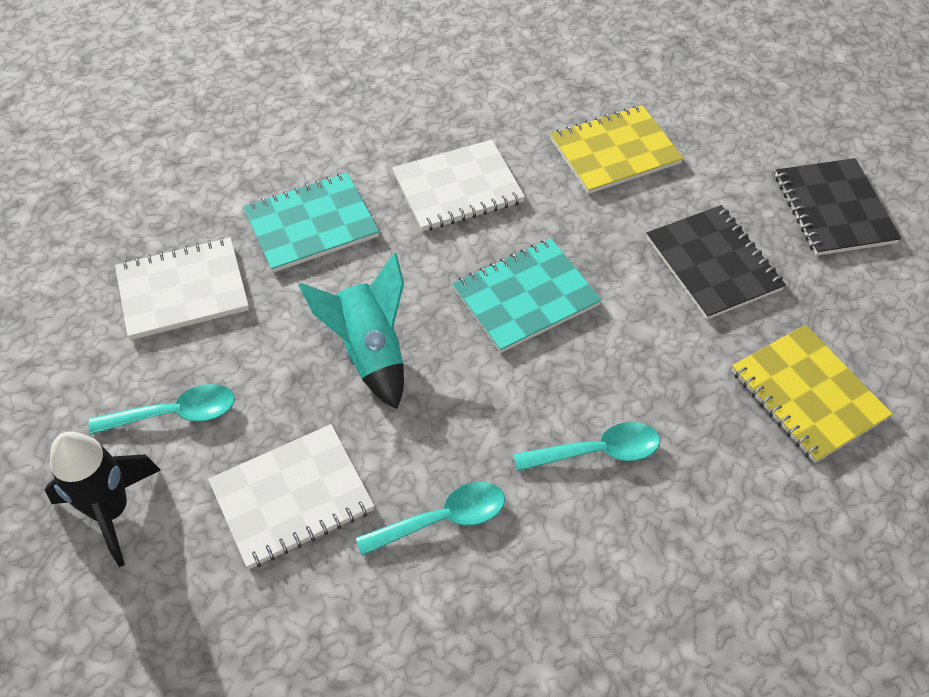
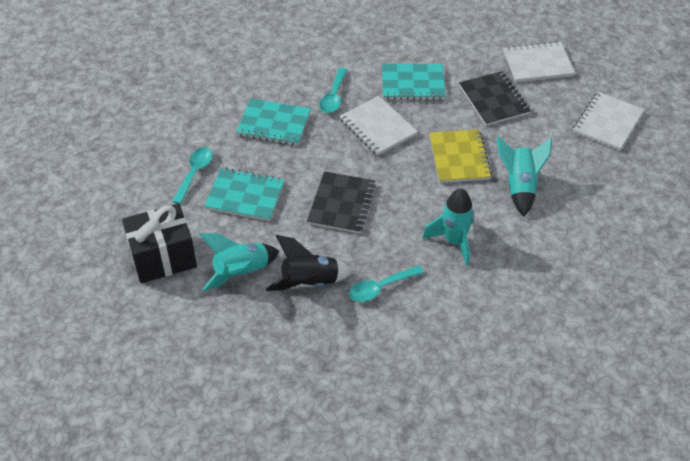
black gift: 0 -> 1
turquoise notebook: 2 -> 3
turquoise rocket: 1 -> 3
yellow notebook: 2 -> 1

